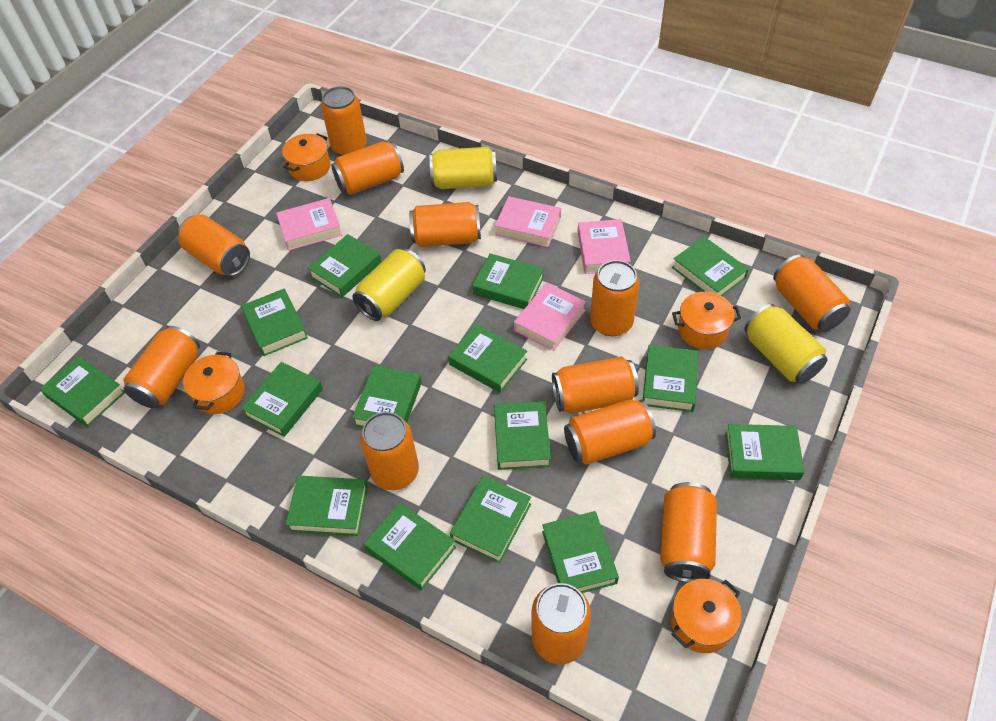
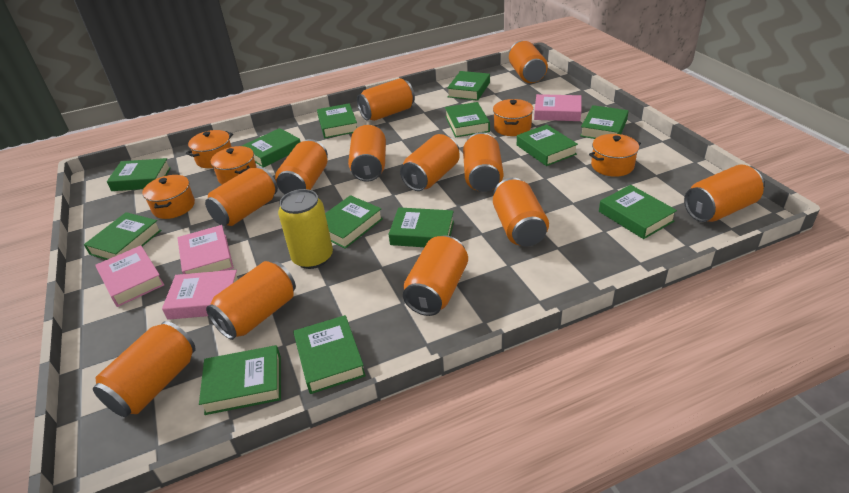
green book: 15 -> 13
orange pot: 4 -> 5
yellow can: 3 -> 1

